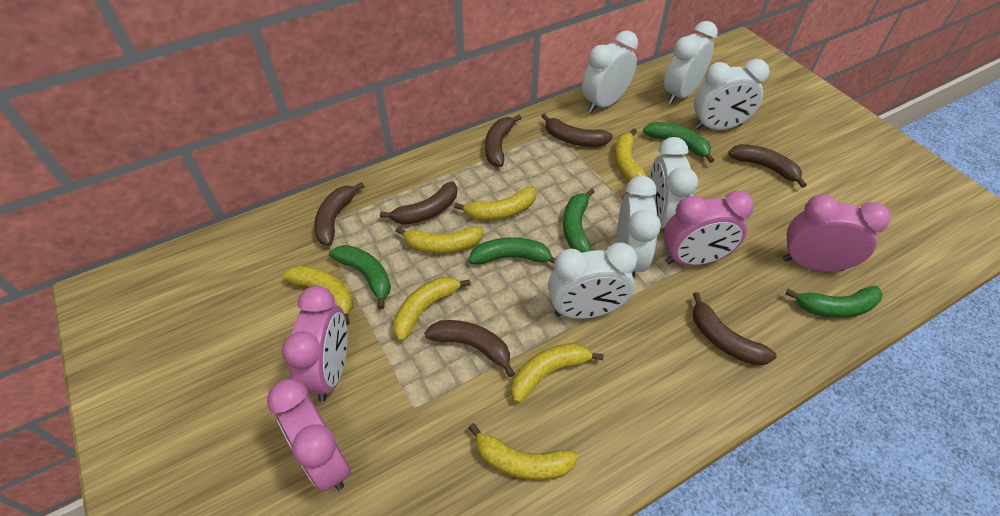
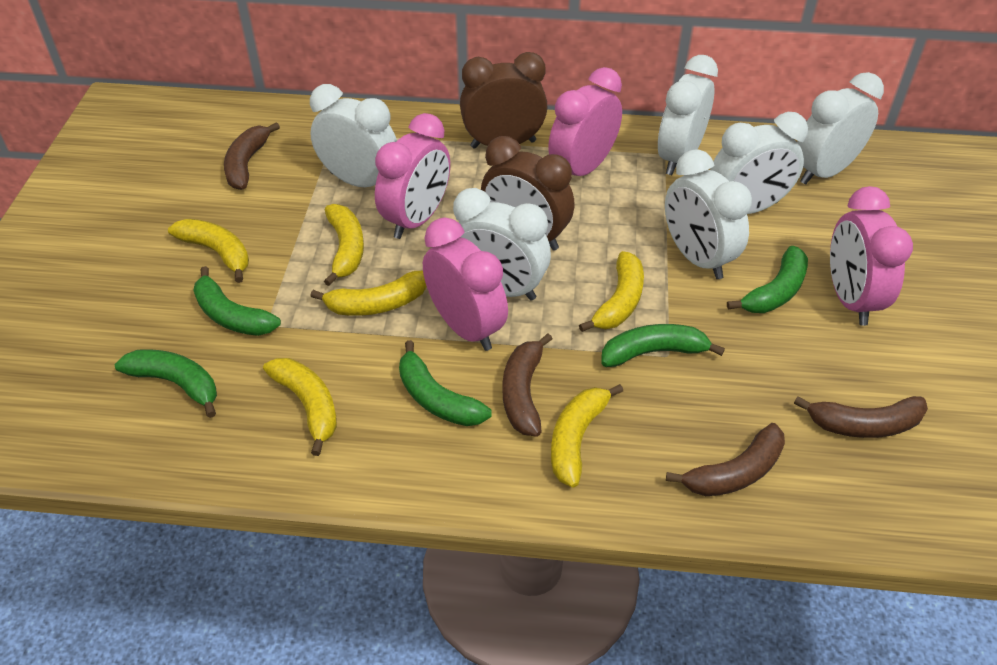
brown banana: 7 -> 4
brown clock: 0 -> 2
yellow banana: 7 -> 6

